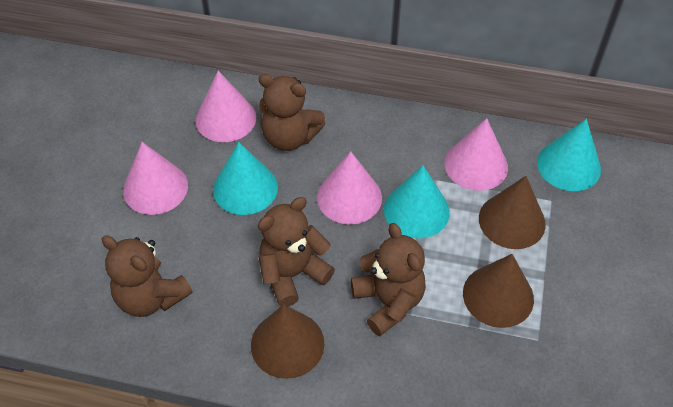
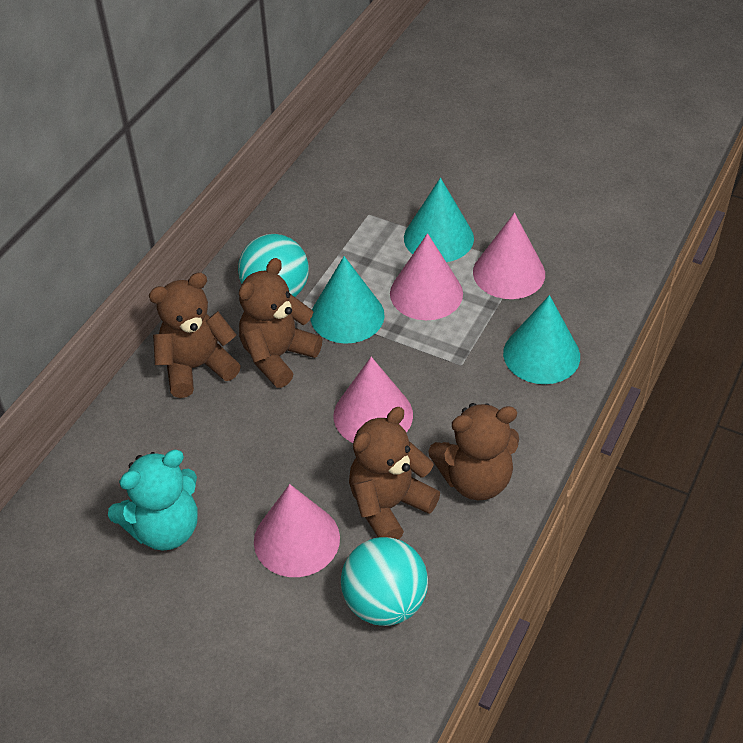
brown cone: 3 -> 0
turquoise ball: 0 -> 2
turquoise teddy bear: 0 -> 1

